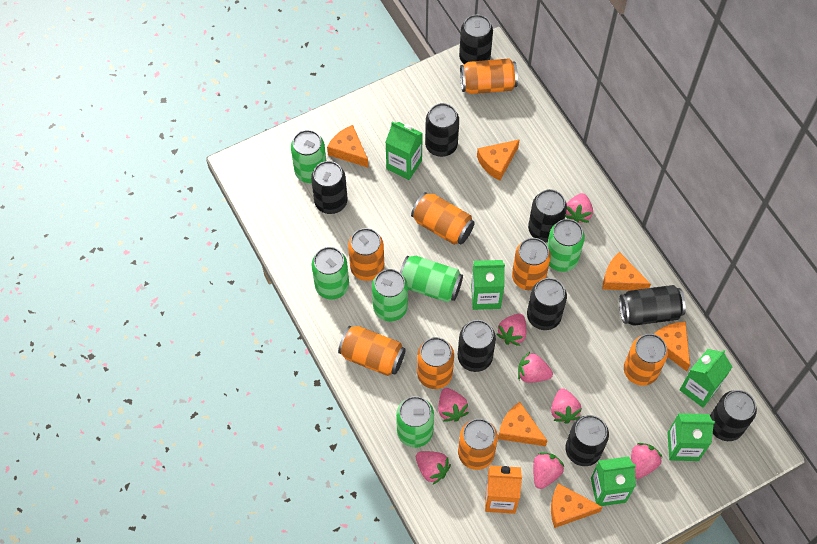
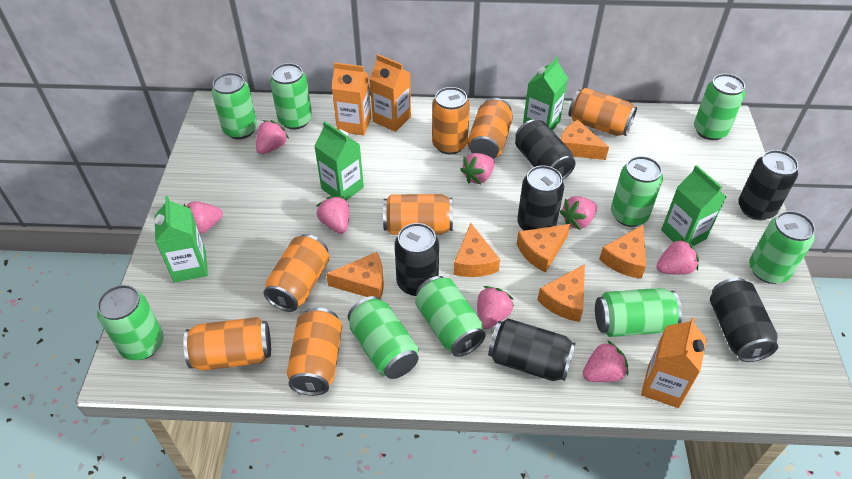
black can: 9 -> 6
green can: 6 -> 9
green carton: 5 -> 4
orange can: 8 -> 7
orange carton: 1 -> 3

